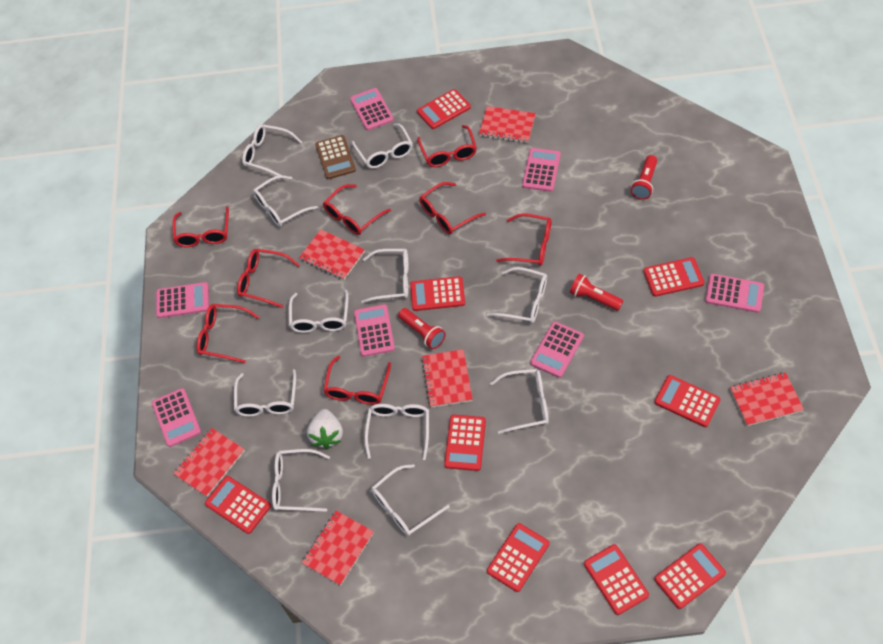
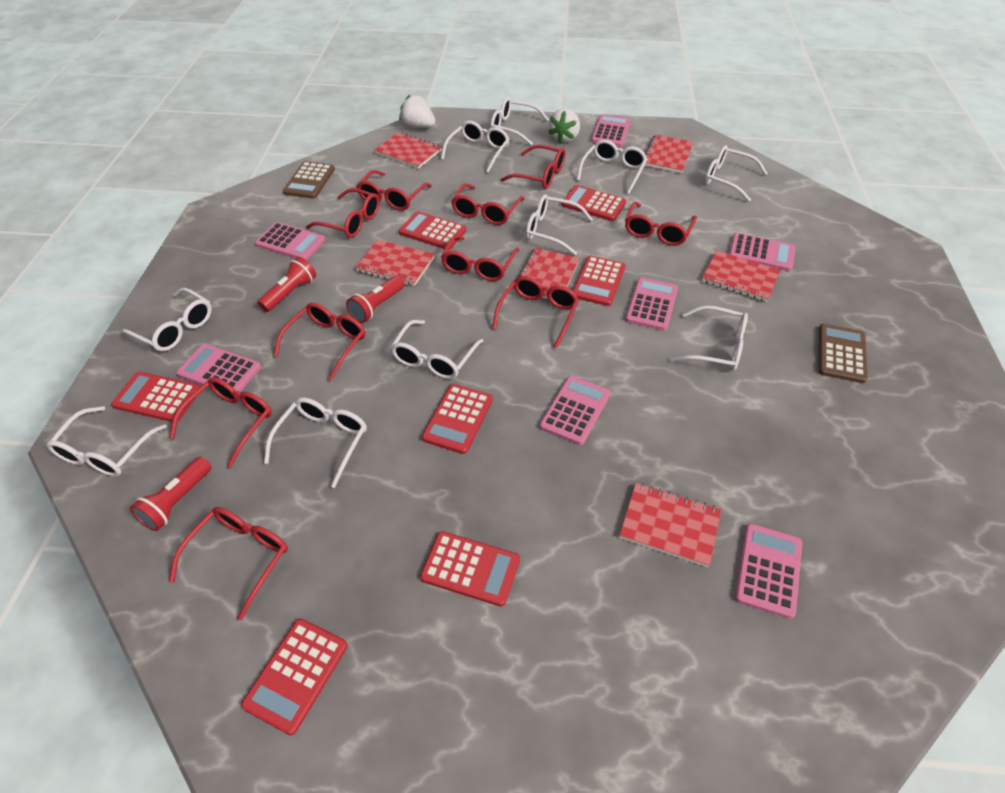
brown calculator: 1 -> 2
red calculator: 9 -> 7
red glasses: 8 -> 10
white glasses: 11 -> 10
white strawberry: 1 -> 2

